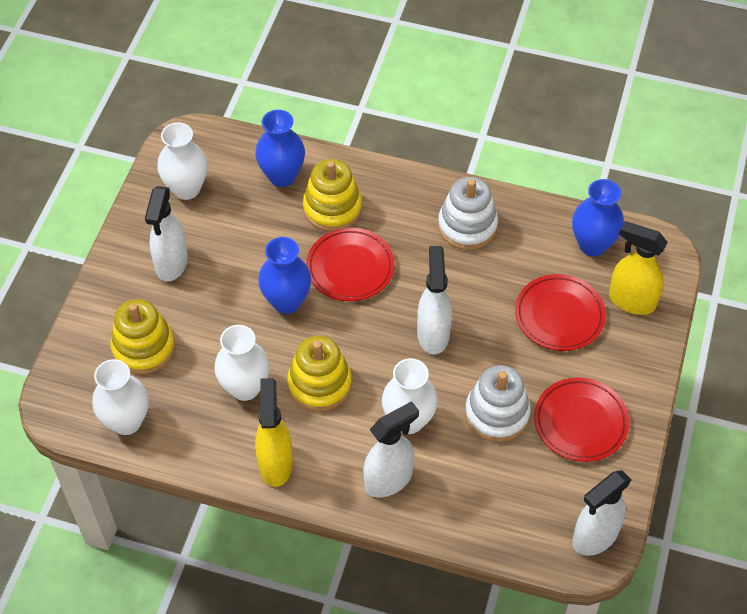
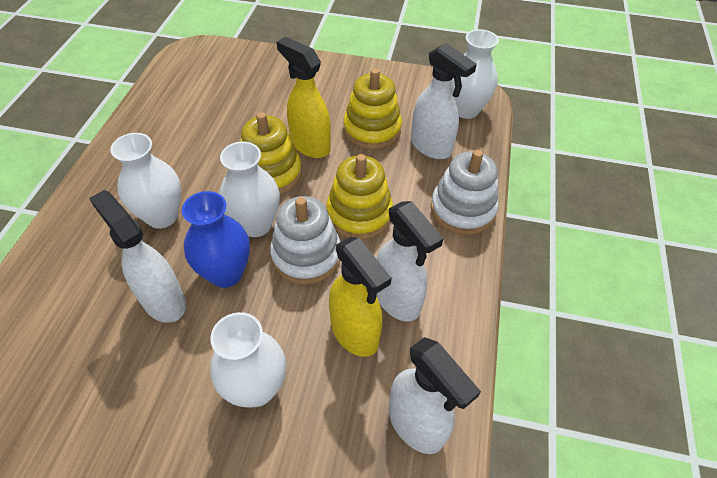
blue vase: 3 -> 1
red plate: 3 -> 0

